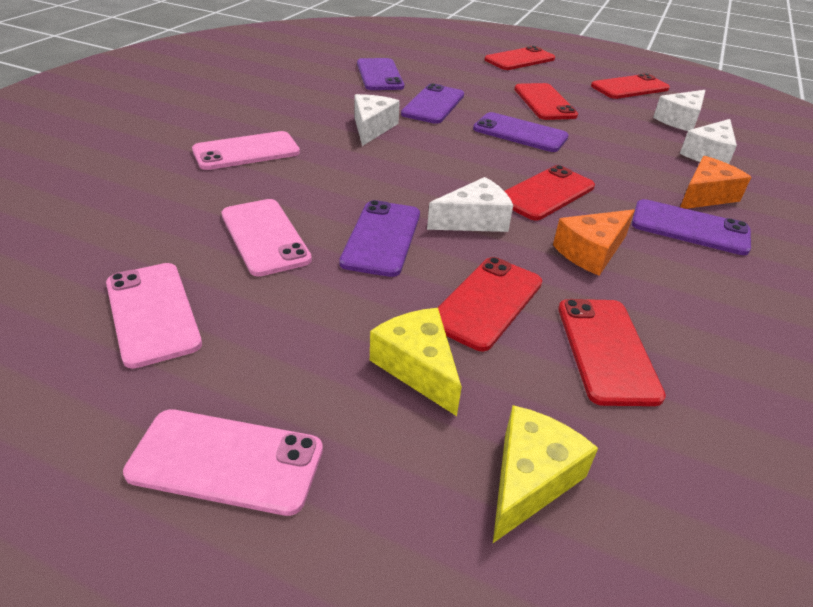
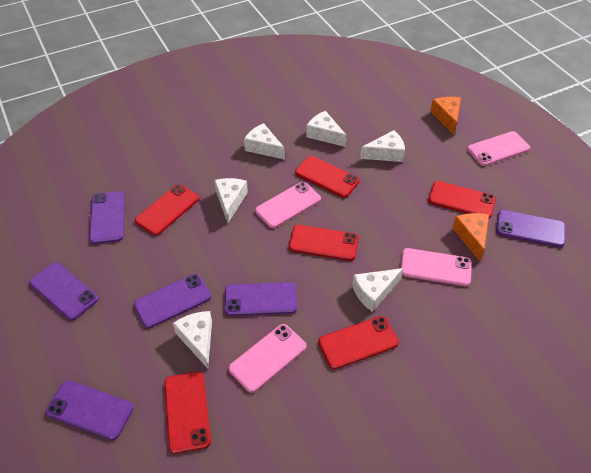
purple phone: 5 -> 6
white cheese: 4 -> 6
yellow cheese: 2 -> 0

